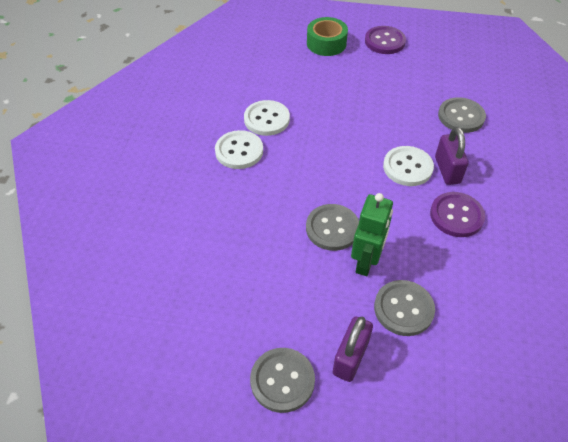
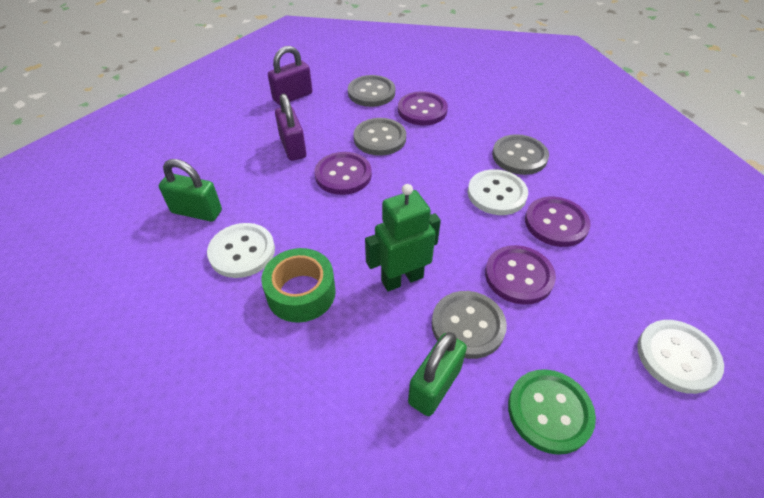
green button: 0 -> 1
green padlock: 0 -> 2
purple button: 2 -> 4

